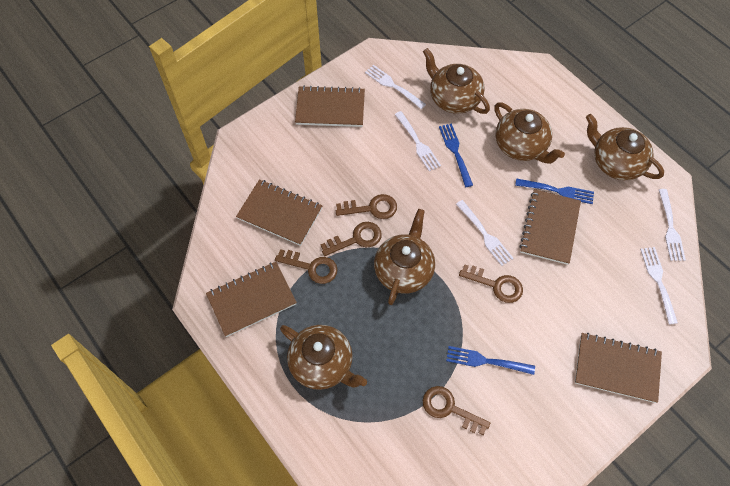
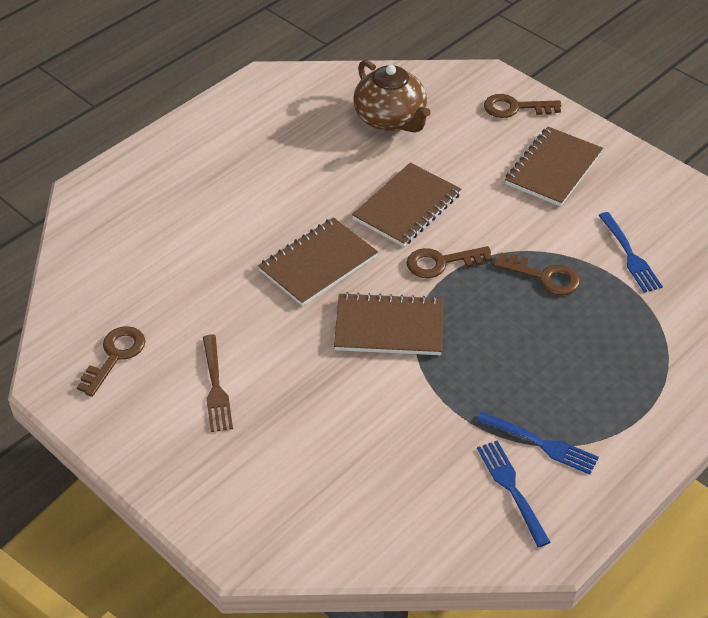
brown fork: 0 -> 1
brown key: 5 -> 4
brown notebook: 5 -> 4
brown teapot: 5 -> 1
white fork: 5 -> 0

